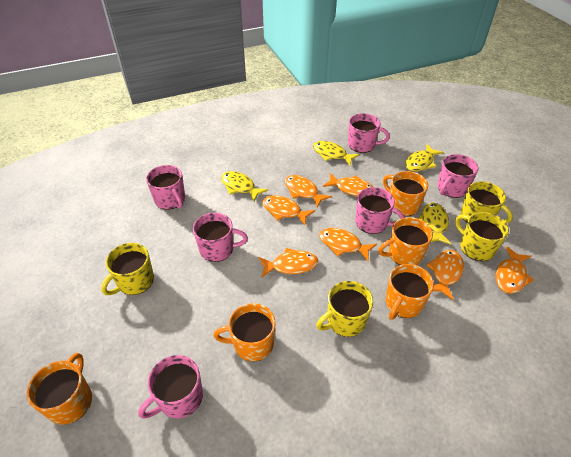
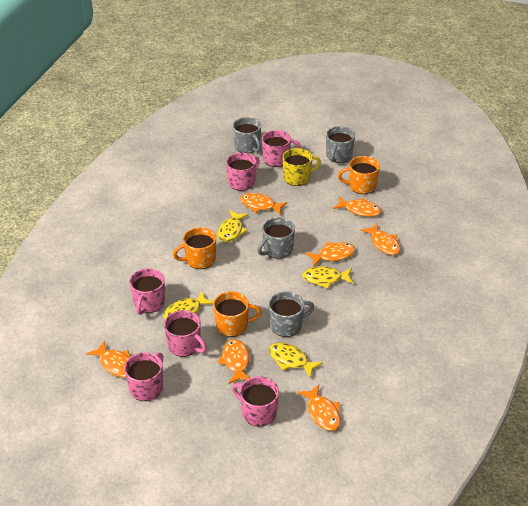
grey mug: 0 -> 4
orange mug: 5 -> 3
yellow mug: 4 -> 1

